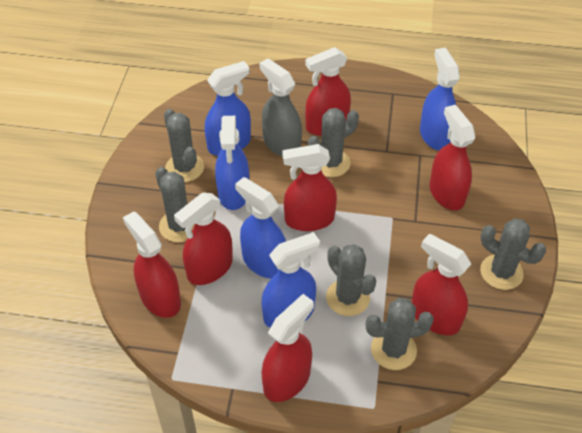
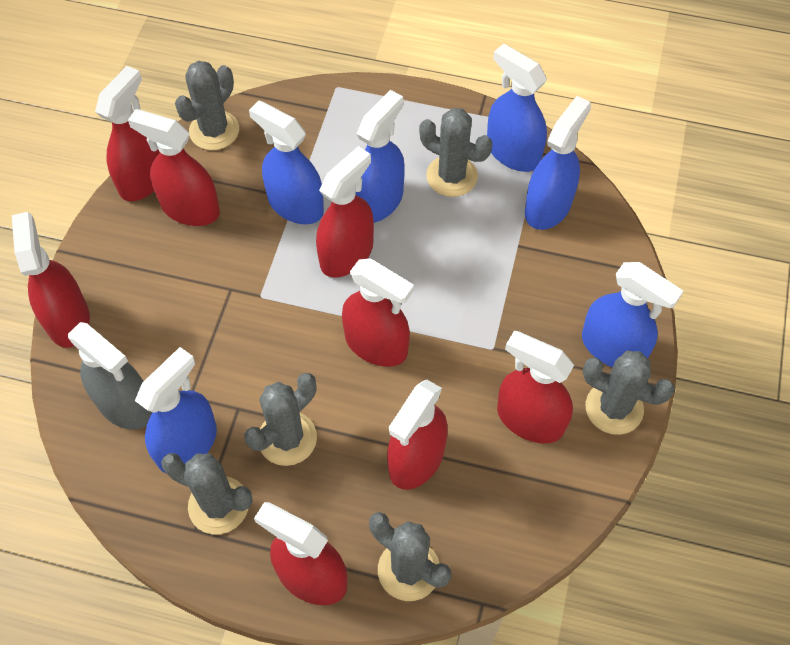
blue spray bottle: 5 -> 6
red spray bottle: 7 -> 8

